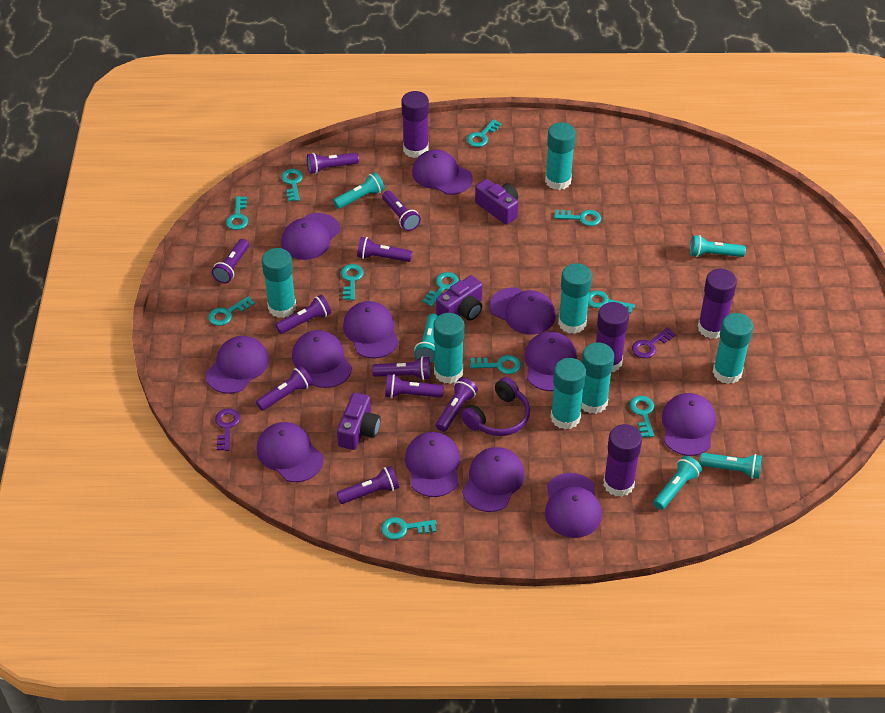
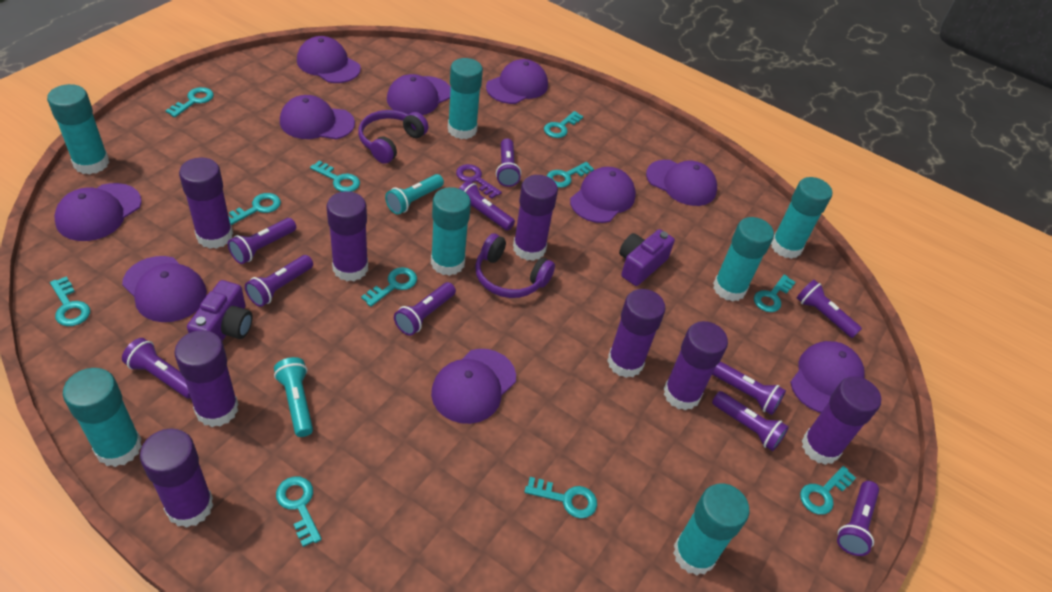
purple camera: 3 -> 2
purple cap: 12 -> 10
purple glue stick: 4 -> 8
purple headphones: 1 -> 2
purple key: 2 -> 1
turquoise flashlight: 5 -> 2

